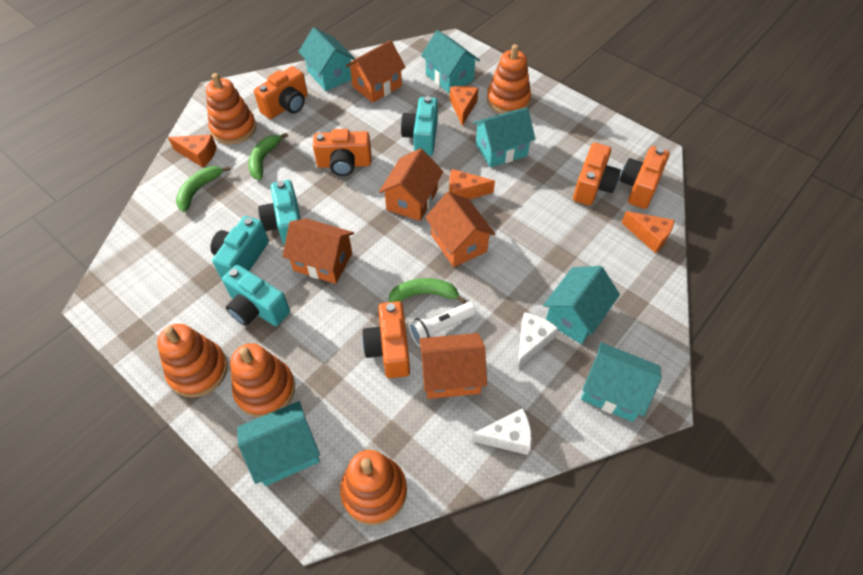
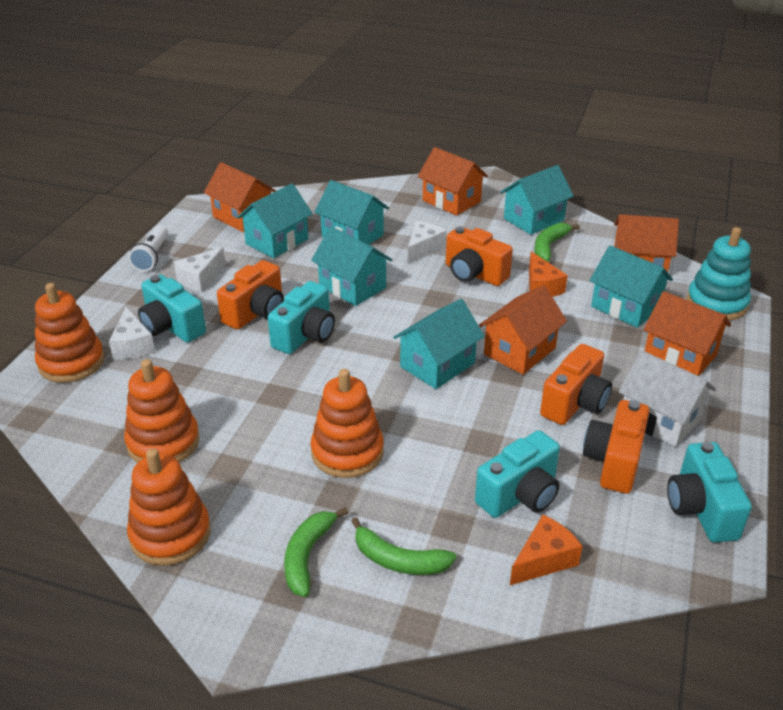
orange camera: 5 -> 4
orange cheese: 4 -> 2
orange stacking toy: 5 -> 4
turquoise stacking toy: 0 -> 1
white cheese: 2 -> 3
white house: 0 -> 1

